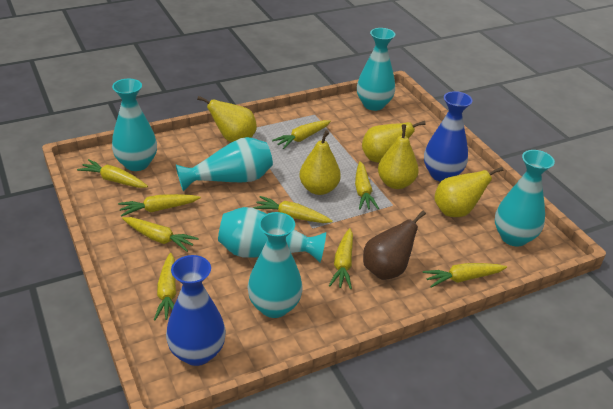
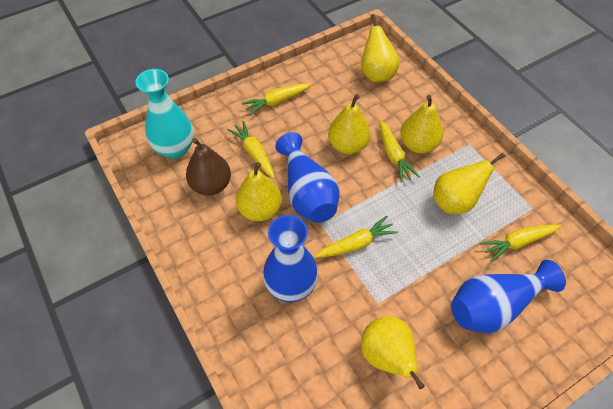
blue vase: 2 -> 3
turquoise vase: 6 -> 1
yellow carrot: 9 -> 5
yellow pear: 5 -> 6

